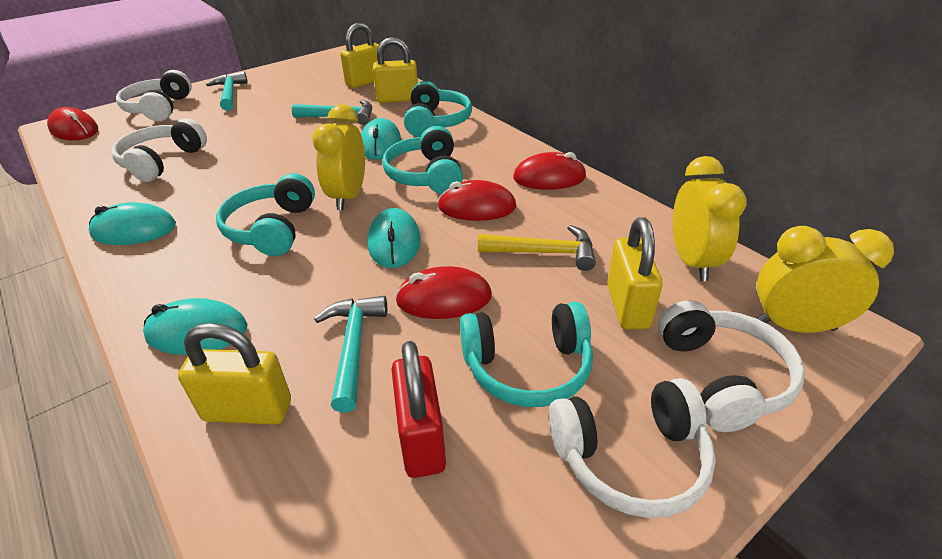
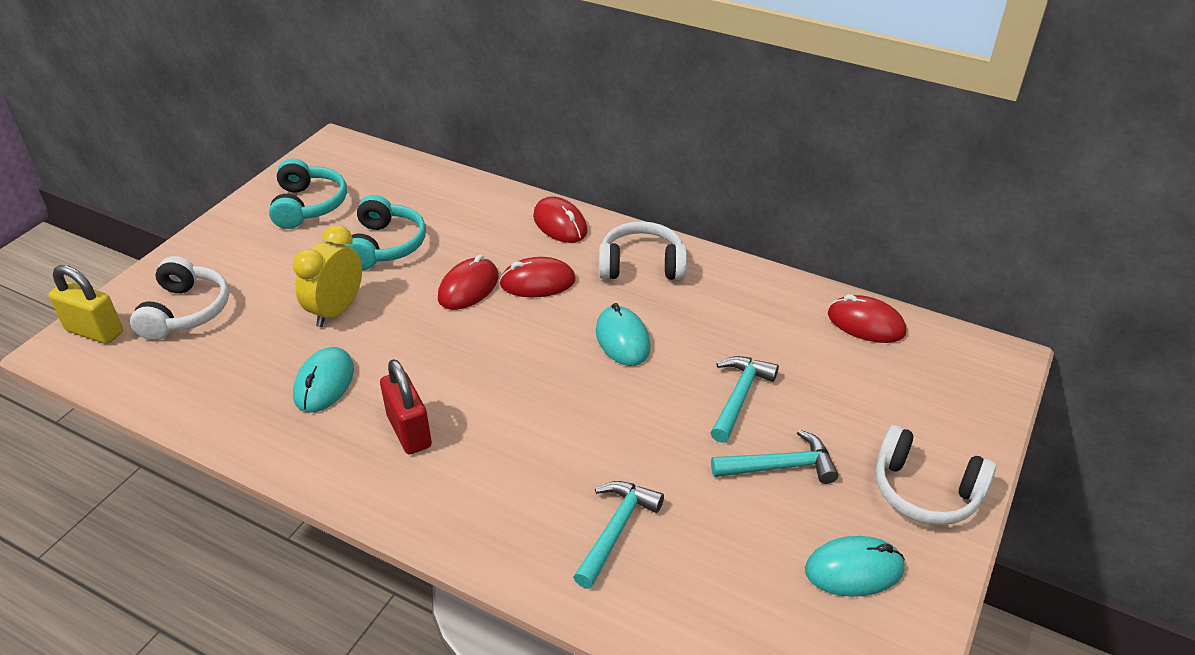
turquoise headphones: 4 -> 2
turquoise mouse: 4 -> 3
white headphones: 4 -> 3
yellow clock: 3 -> 1
yellow hammer: 1 -> 0
yellow padlock: 4 -> 1

